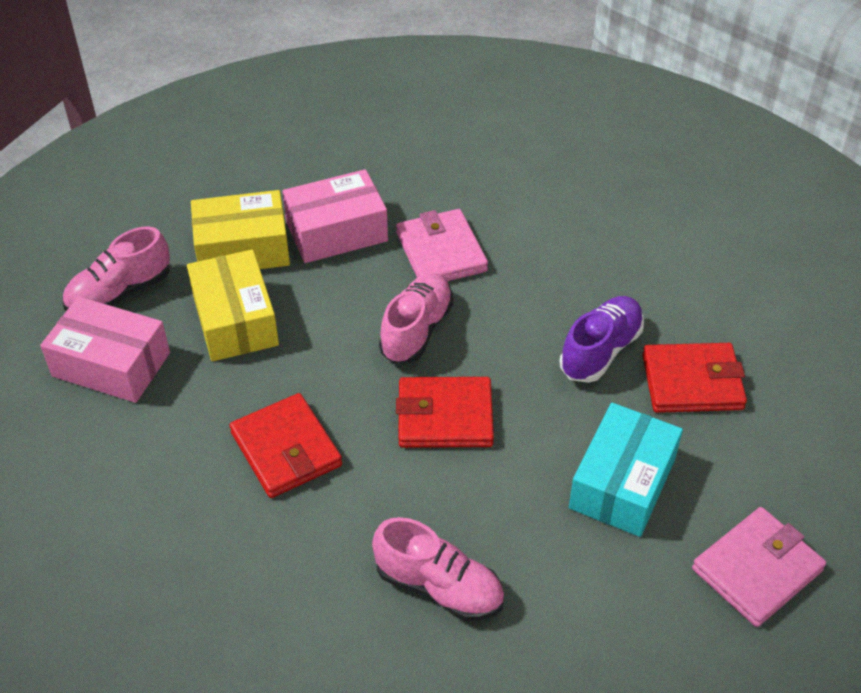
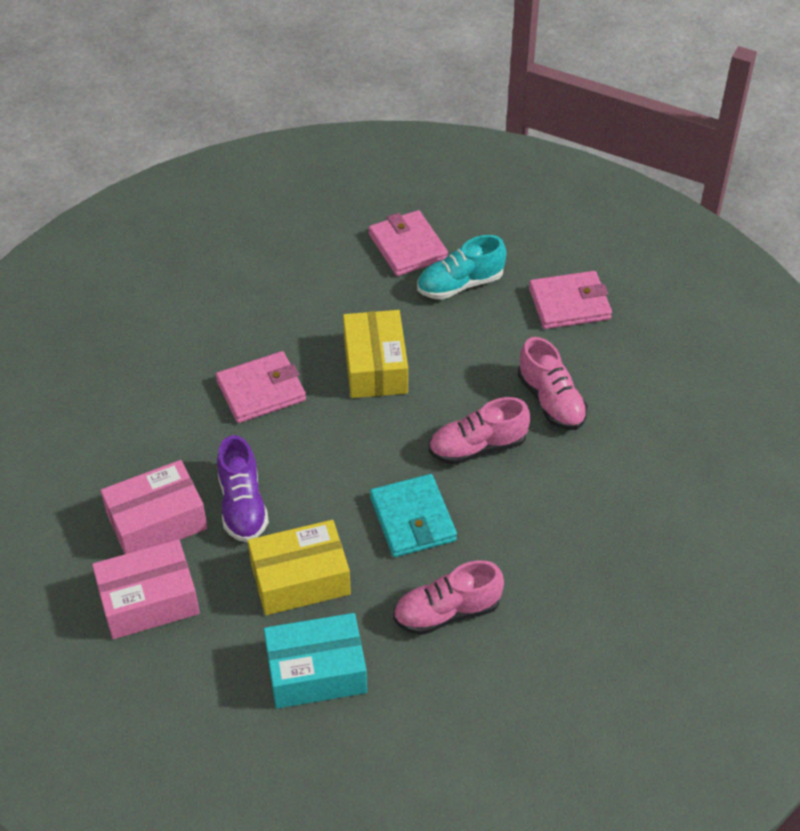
pink wallet: 2 -> 3
red wallet: 3 -> 0
turquoise shoe: 0 -> 1
turquoise wallet: 0 -> 1

